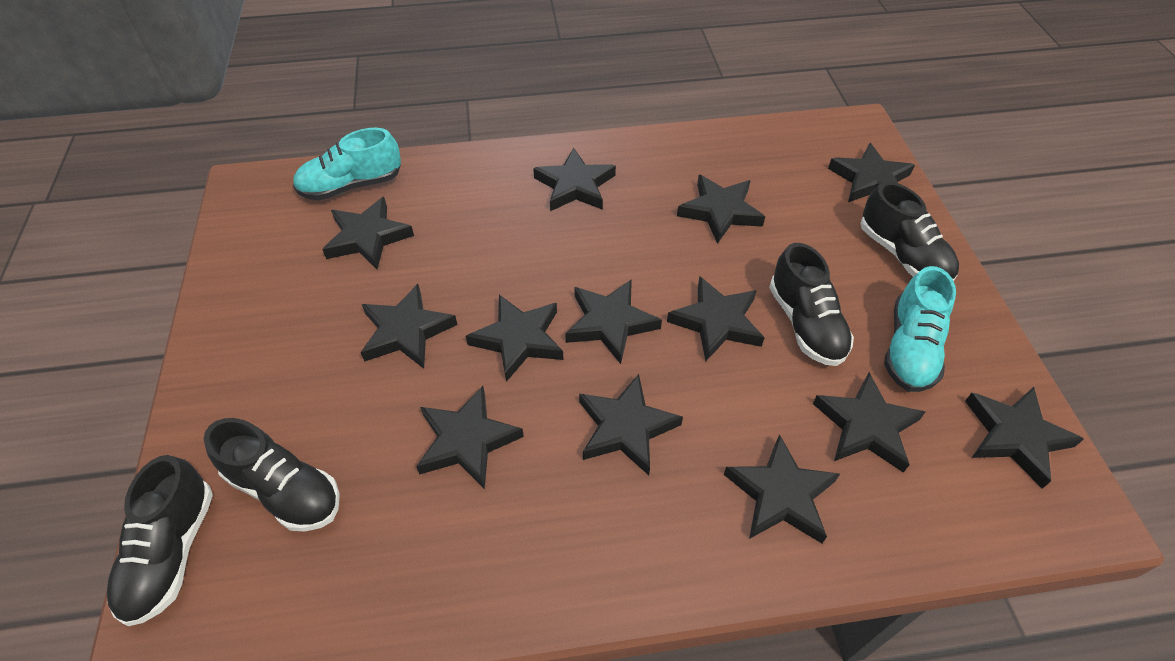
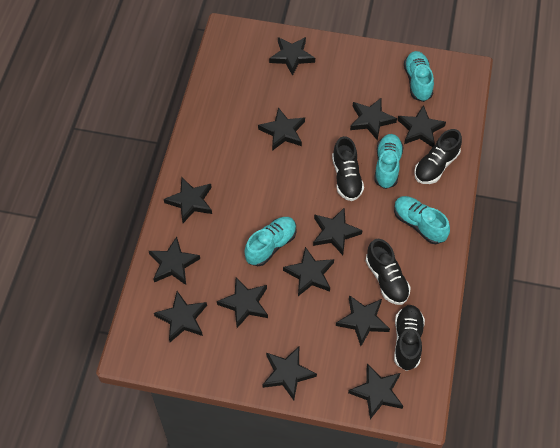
turquoise shoe: 2 -> 4

